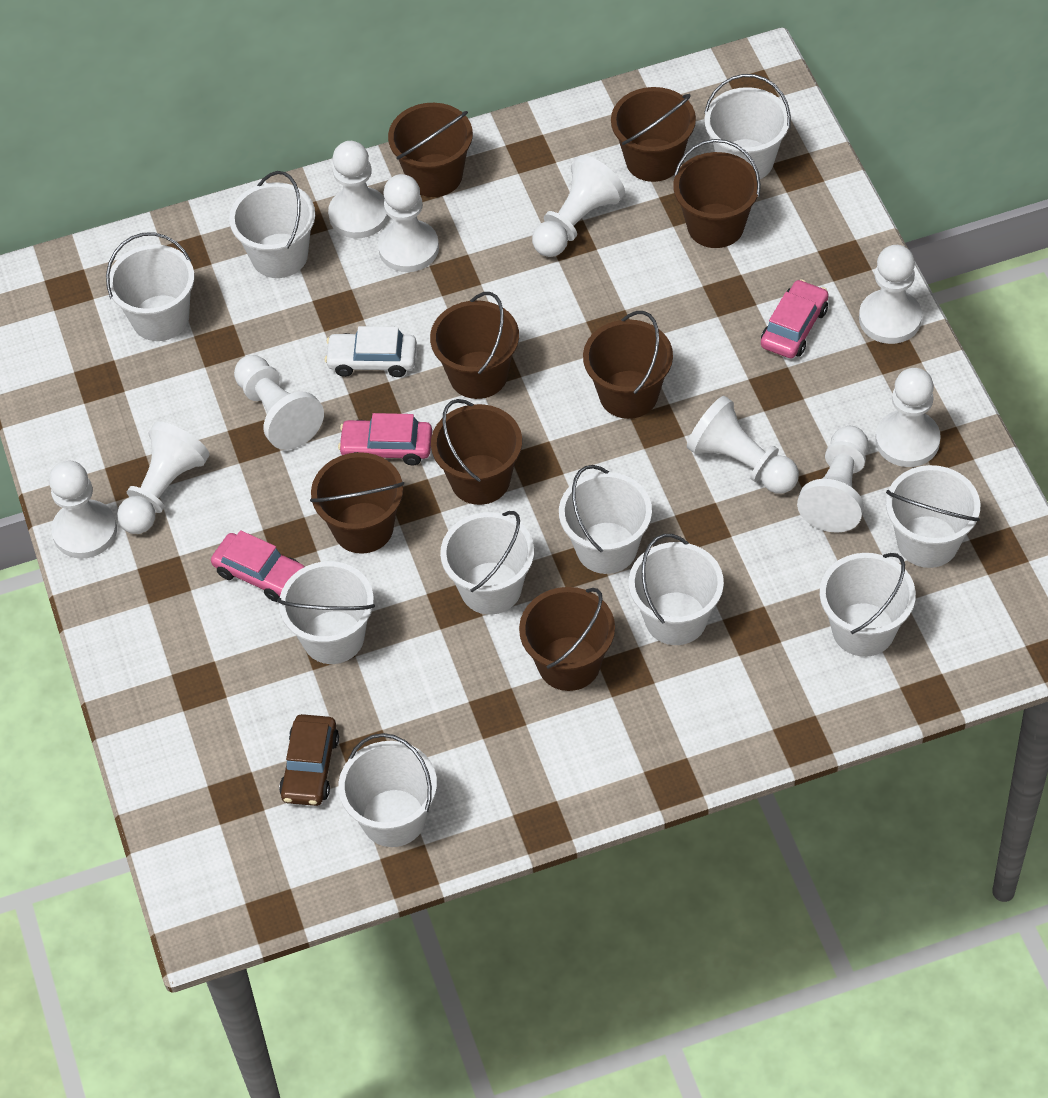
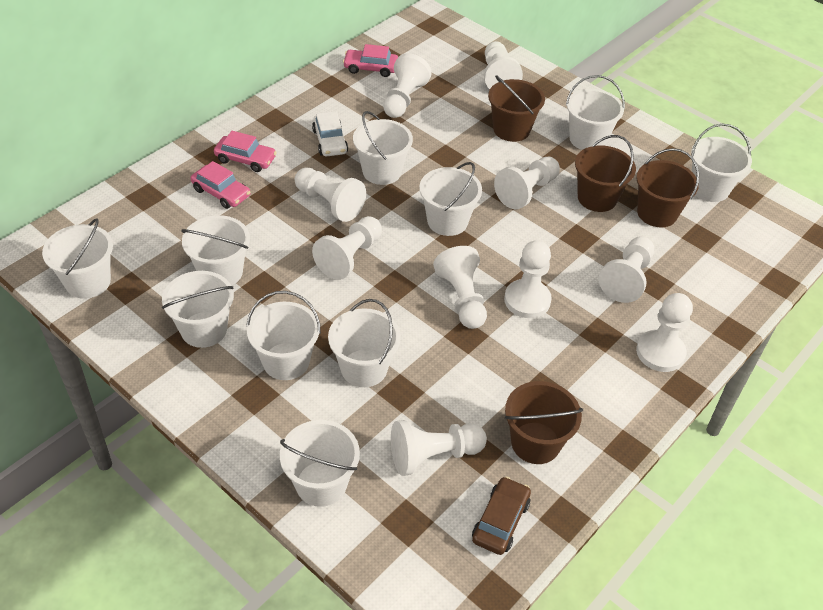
brown bucket: 8 -> 4

